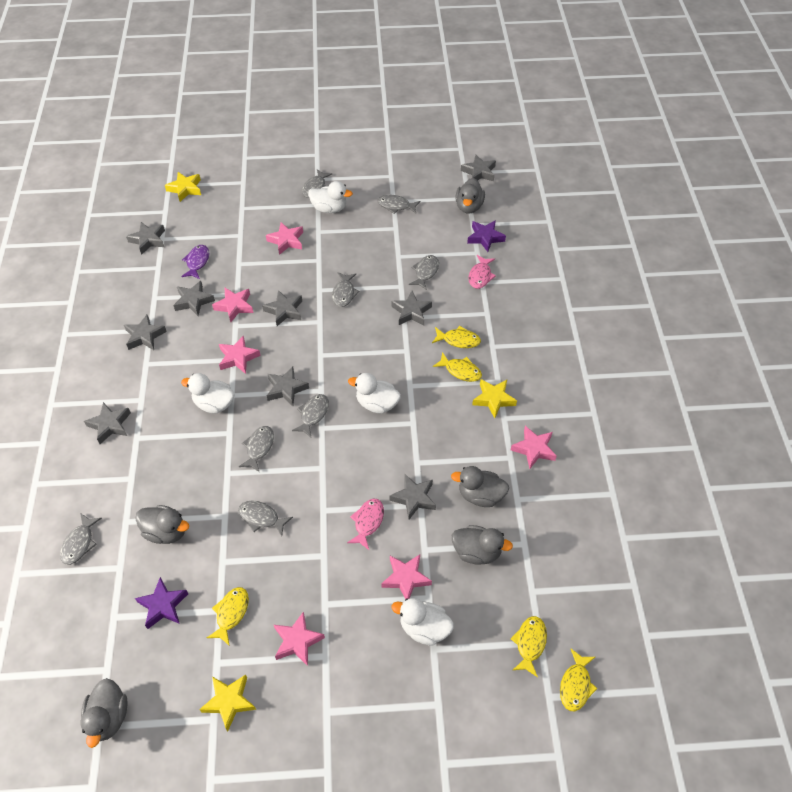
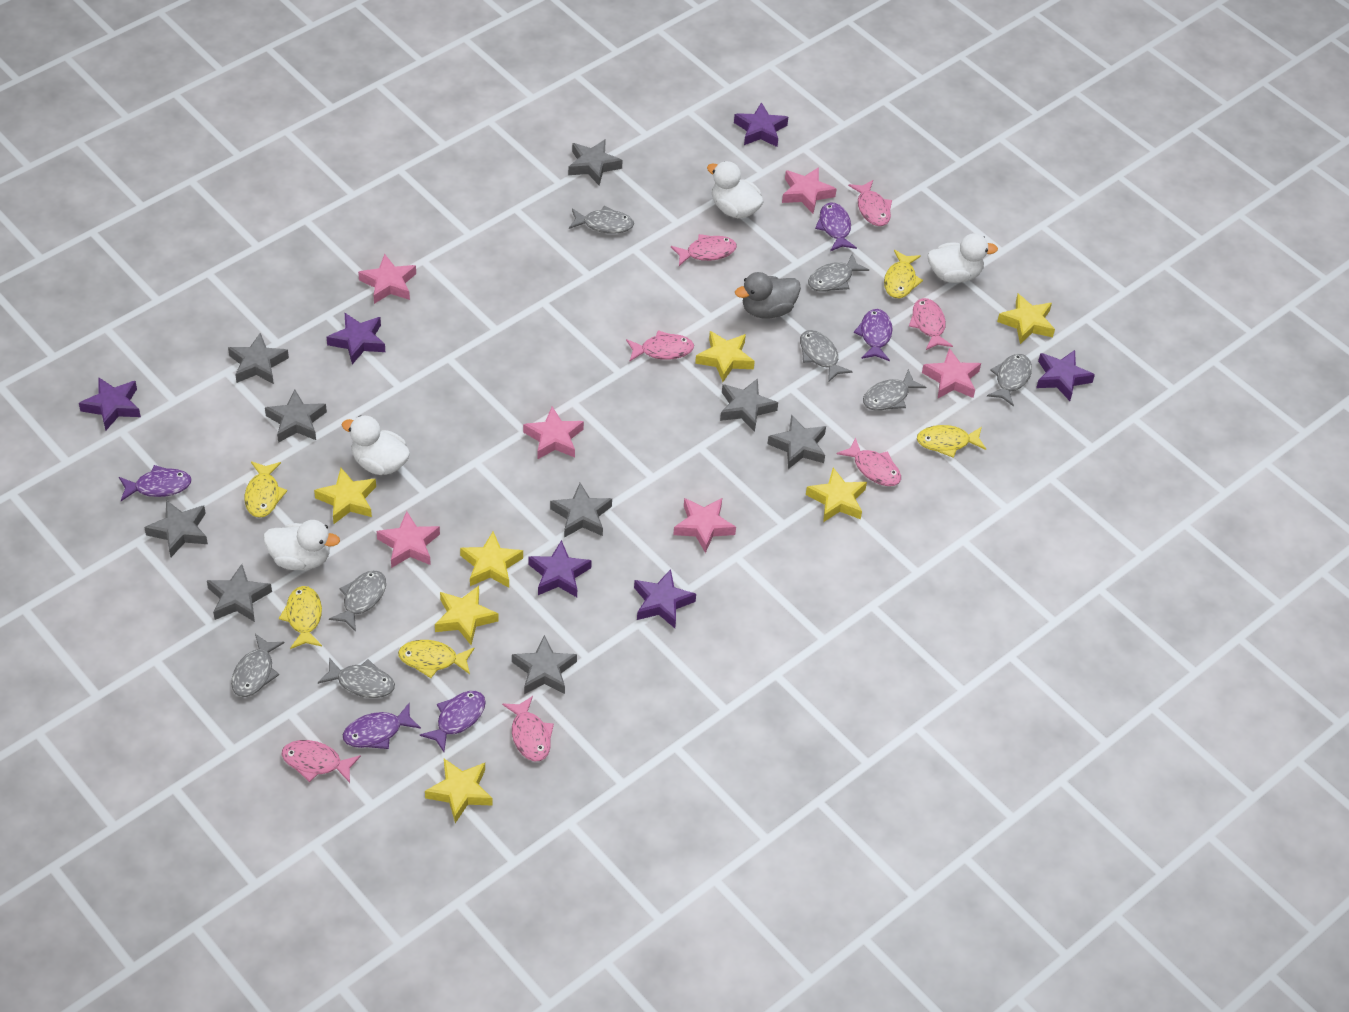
grey duck: 5 -> 1
pink fish: 2 -> 7
purple fish: 1 -> 5
purple star: 2 -> 6
yellow star: 3 -> 7

